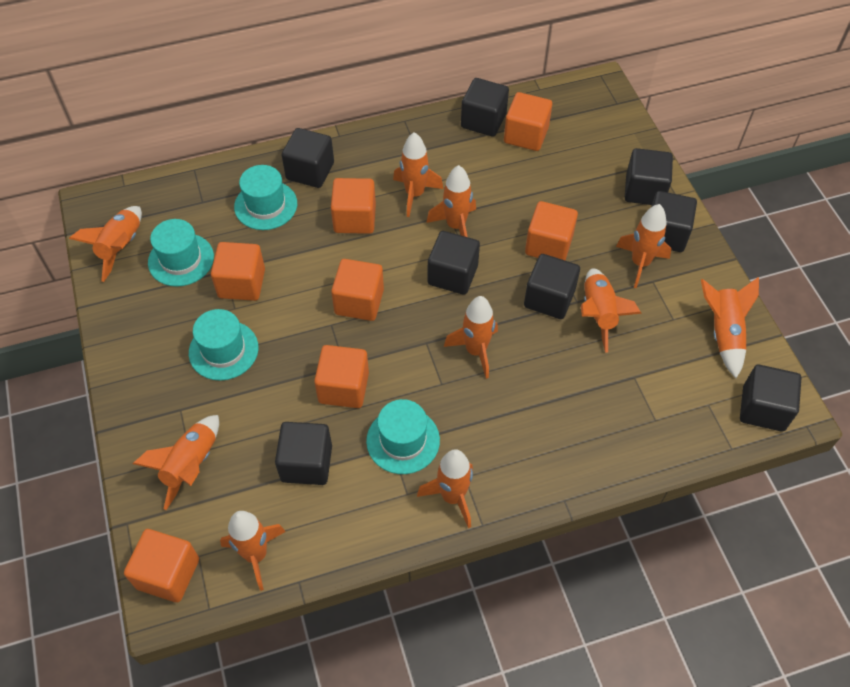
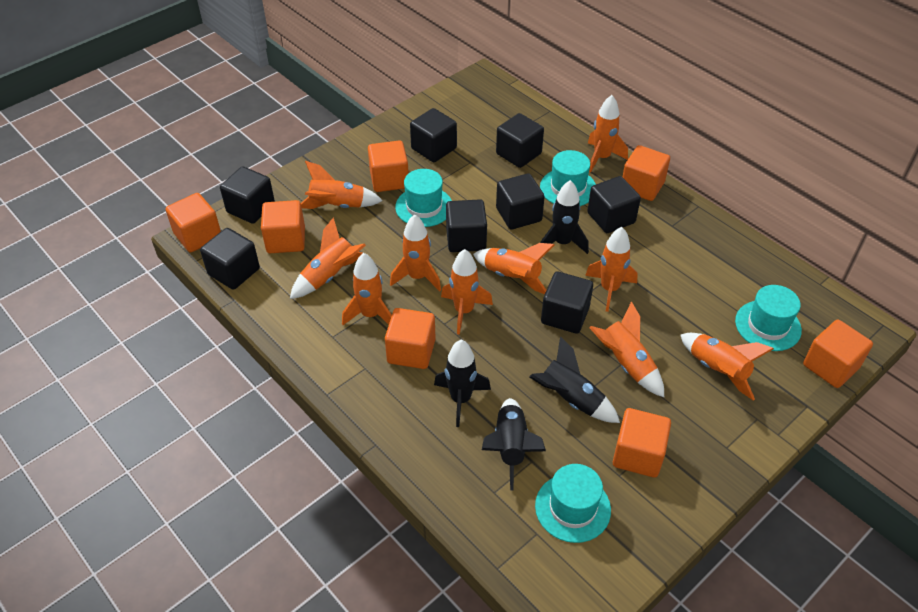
black rocket: 0 -> 4

